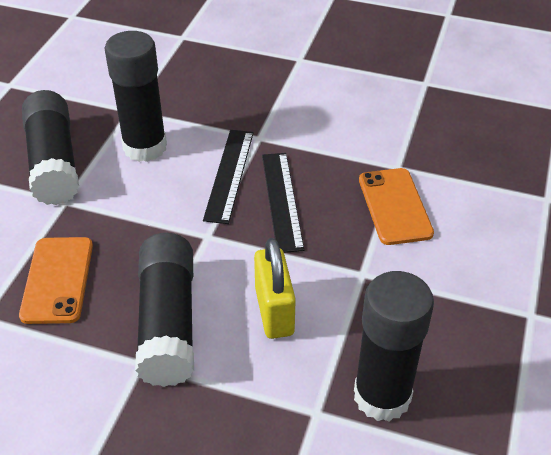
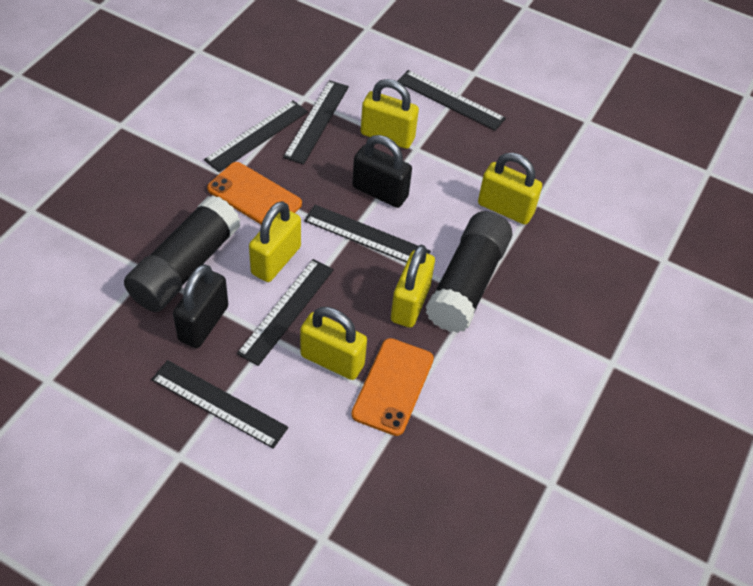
black glue stick: 4 -> 2
black padlock: 0 -> 2
black ruler: 2 -> 6
yellow padlock: 1 -> 5

